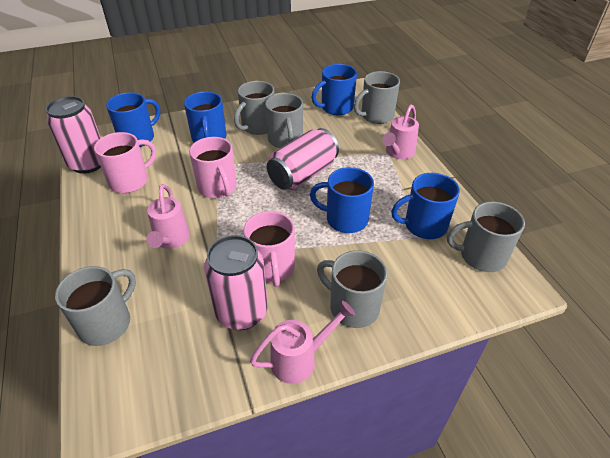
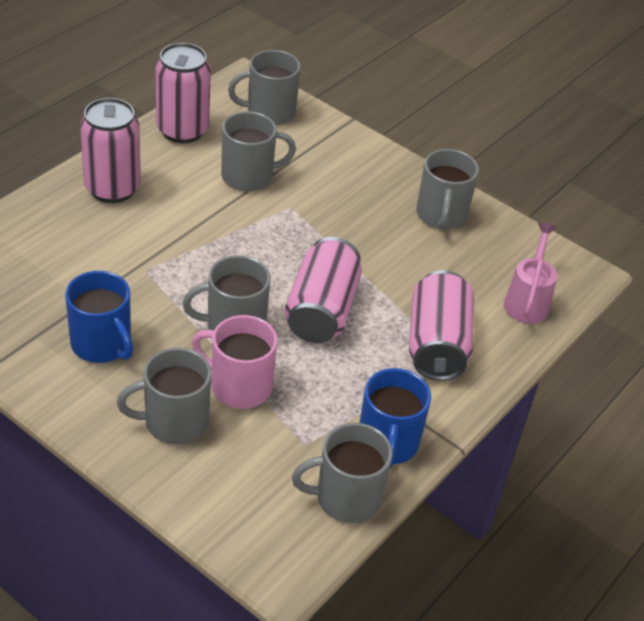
blue mug: 5 -> 2
pink can: 3 -> 4
pink mug: 3 -> 1
pink watering can: 3 -> 1

